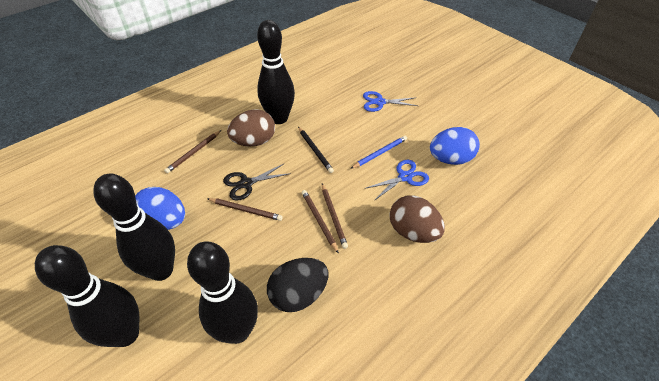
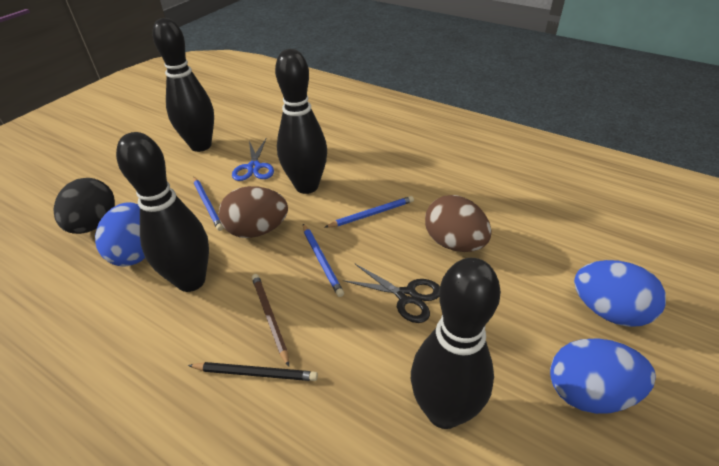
blue egg: 2 -> 3
blue pencil: 1 -> 3
blue scissors: 2 -> 1
brown pencil: 4 -> 1

